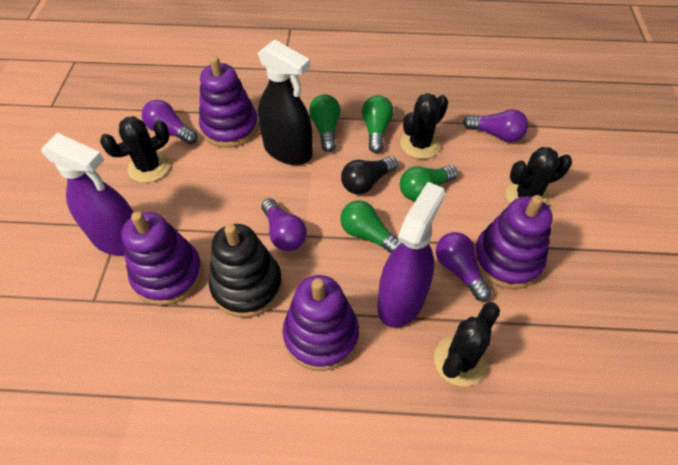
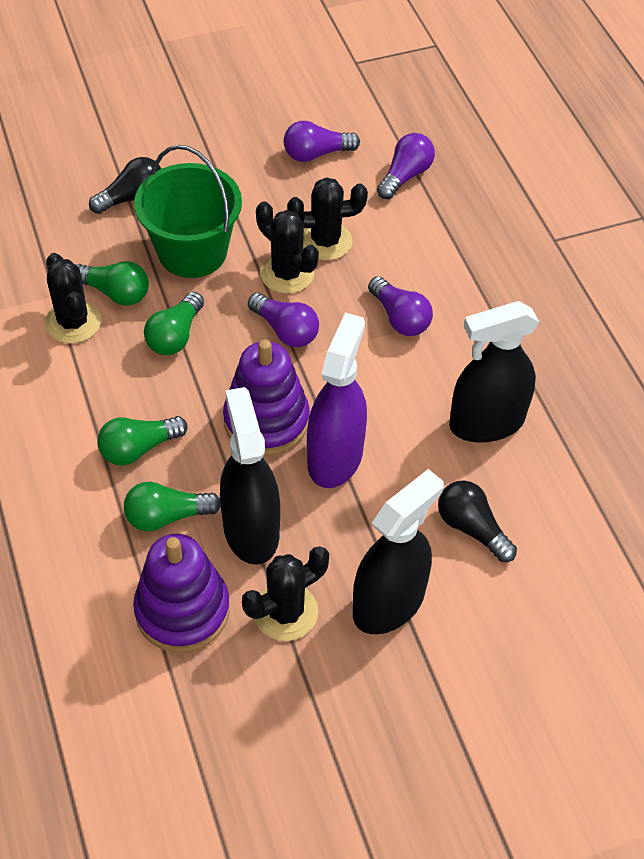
black light bulb: 1 -> 2
black spray bottle: 1 -> 3
black stacking toy: 1 -> 0
green bucket: 0 -> 1
purple spray bottle: 2 -> 1
purple stacking toy: 4 -> 2

